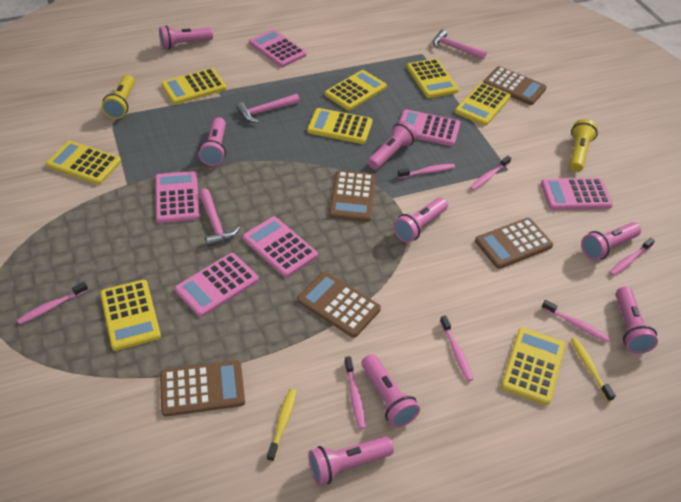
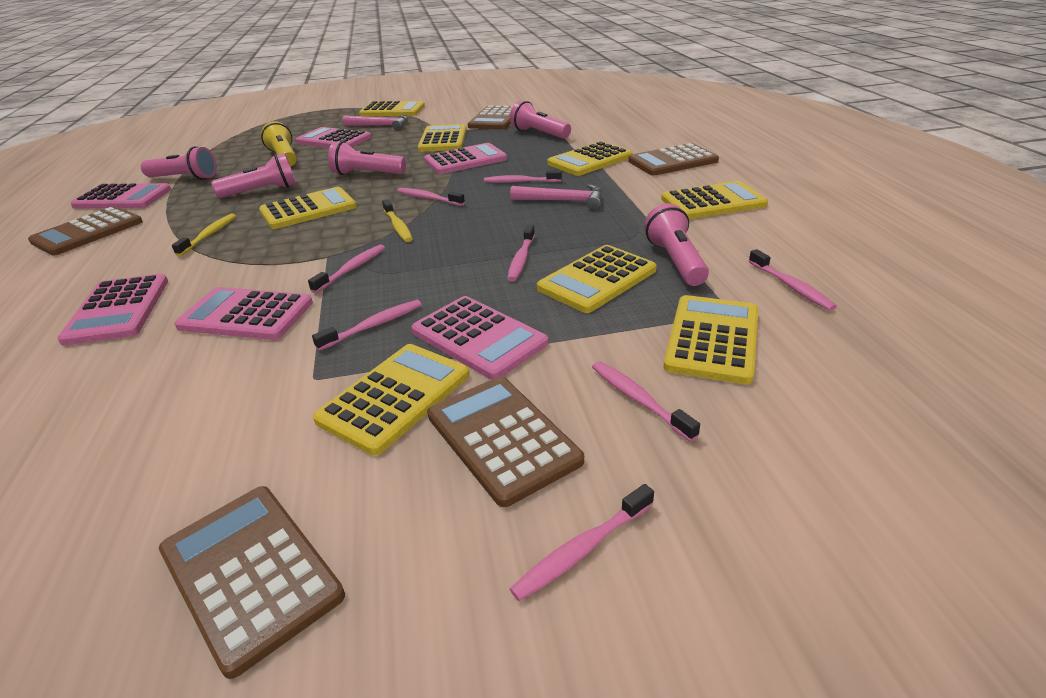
pink flashlight: 8 -> 5
pink hammer: 3 -> 2
pink toothbrush: 7 -> 8
yellow flashlight: 2 -> 1

